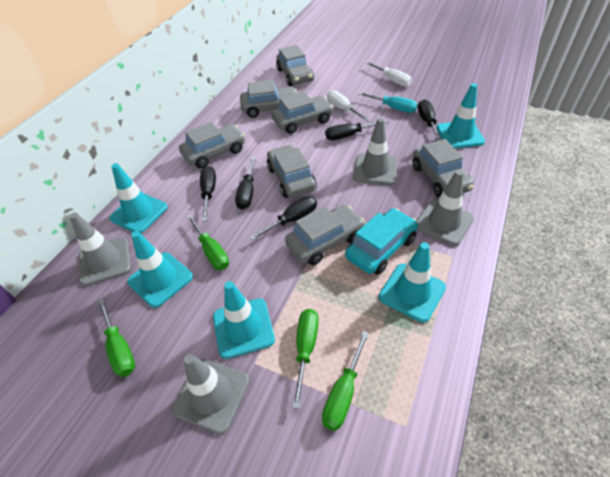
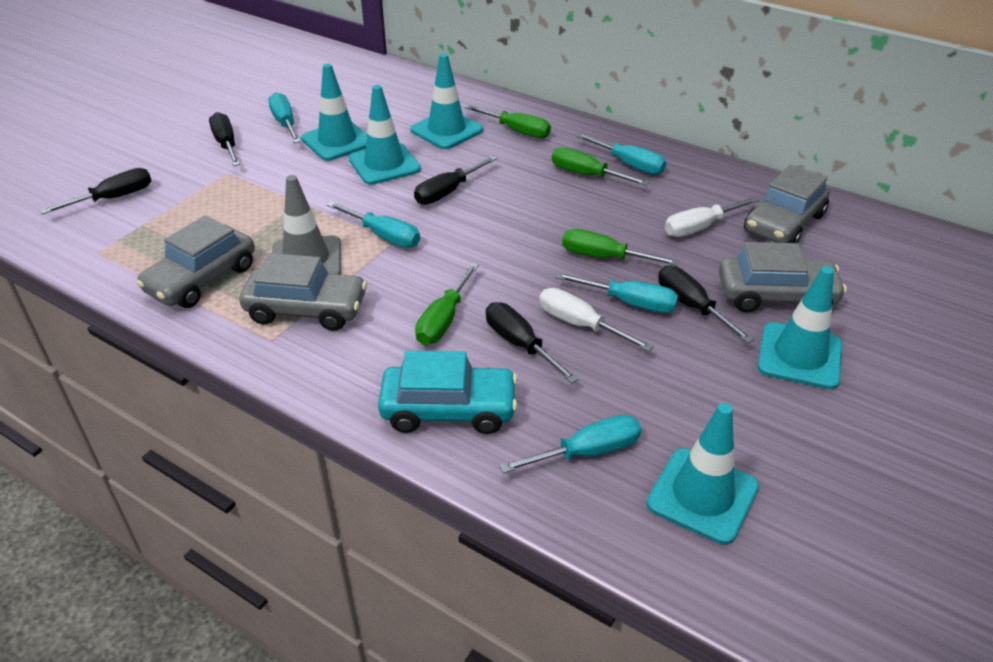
grey car: 7 -> 4
grey traffic cone: 4 -> 1
turquoise screwdriver: 1 -> 5

